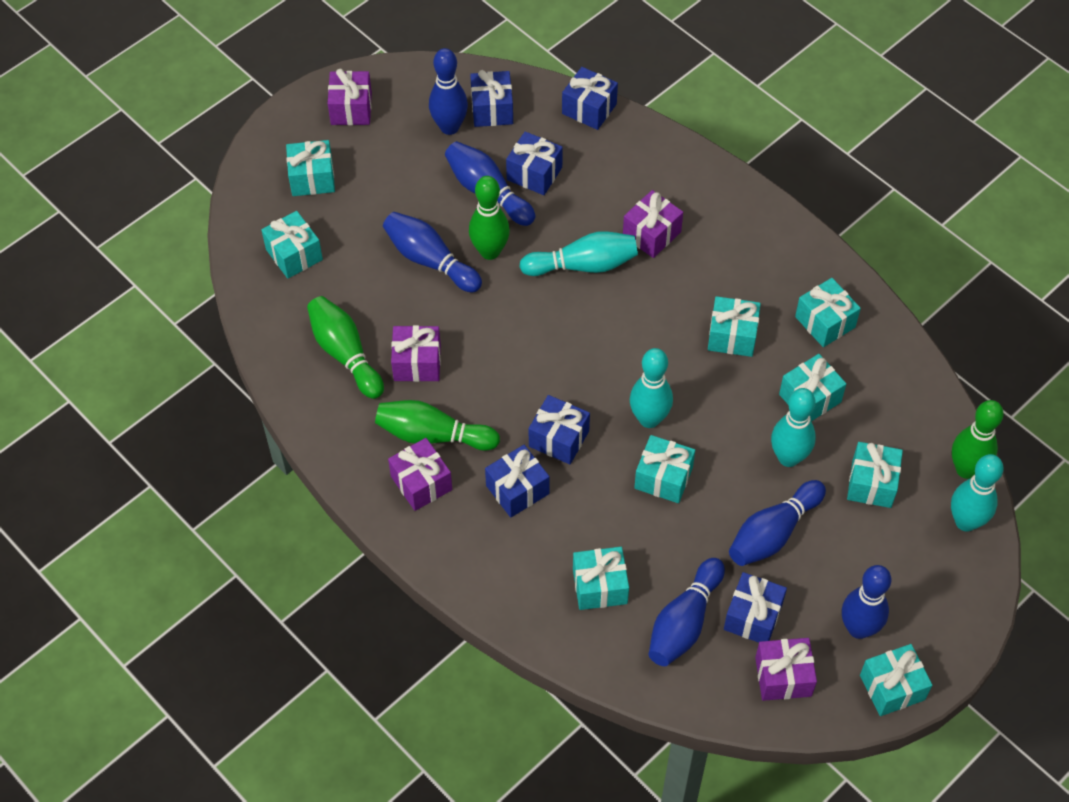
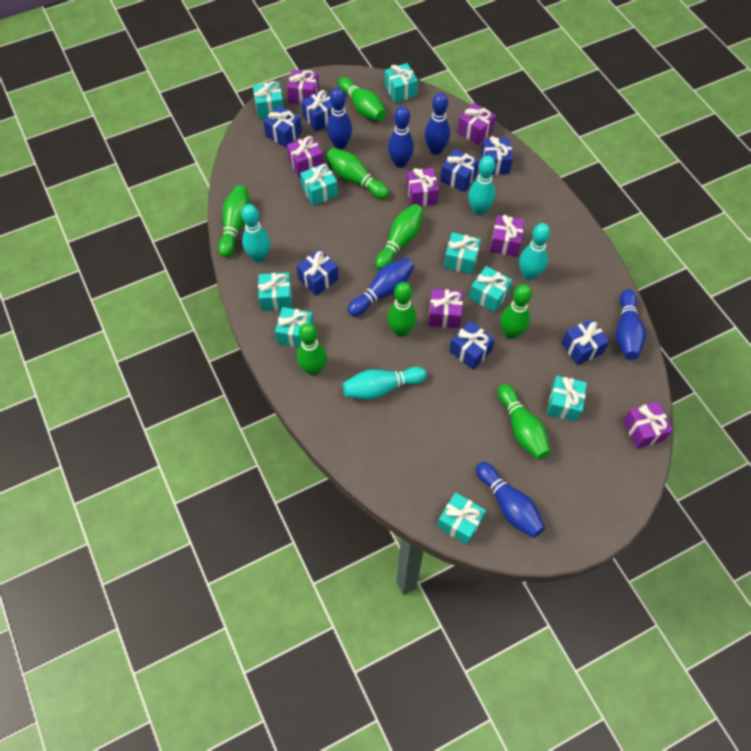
blue gift: 6 -> 7
green bowling pin: 4 -> 8
purple gift: 5 -> 7

